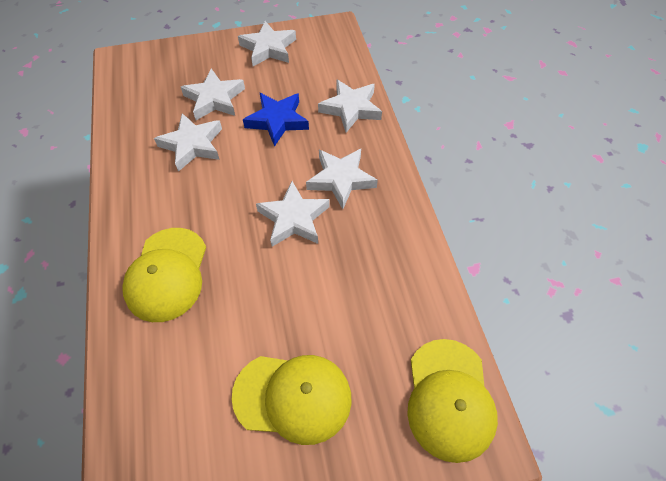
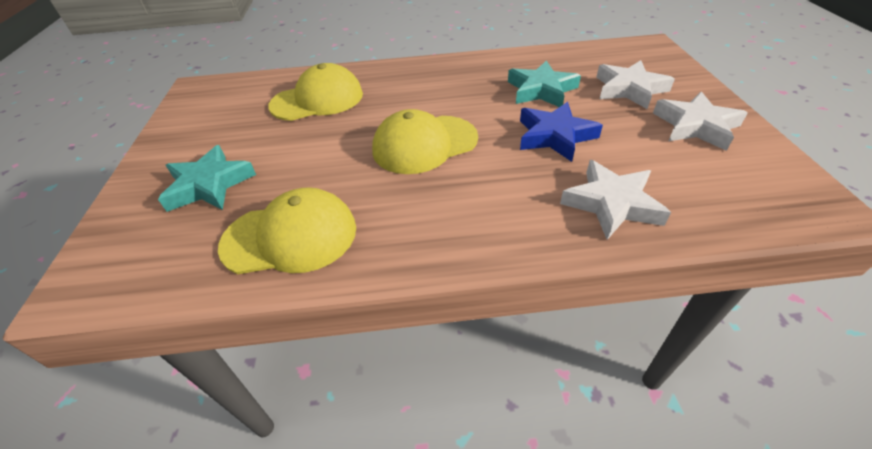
turquoise star: 0 -> 2
white star: 6 -> 3

